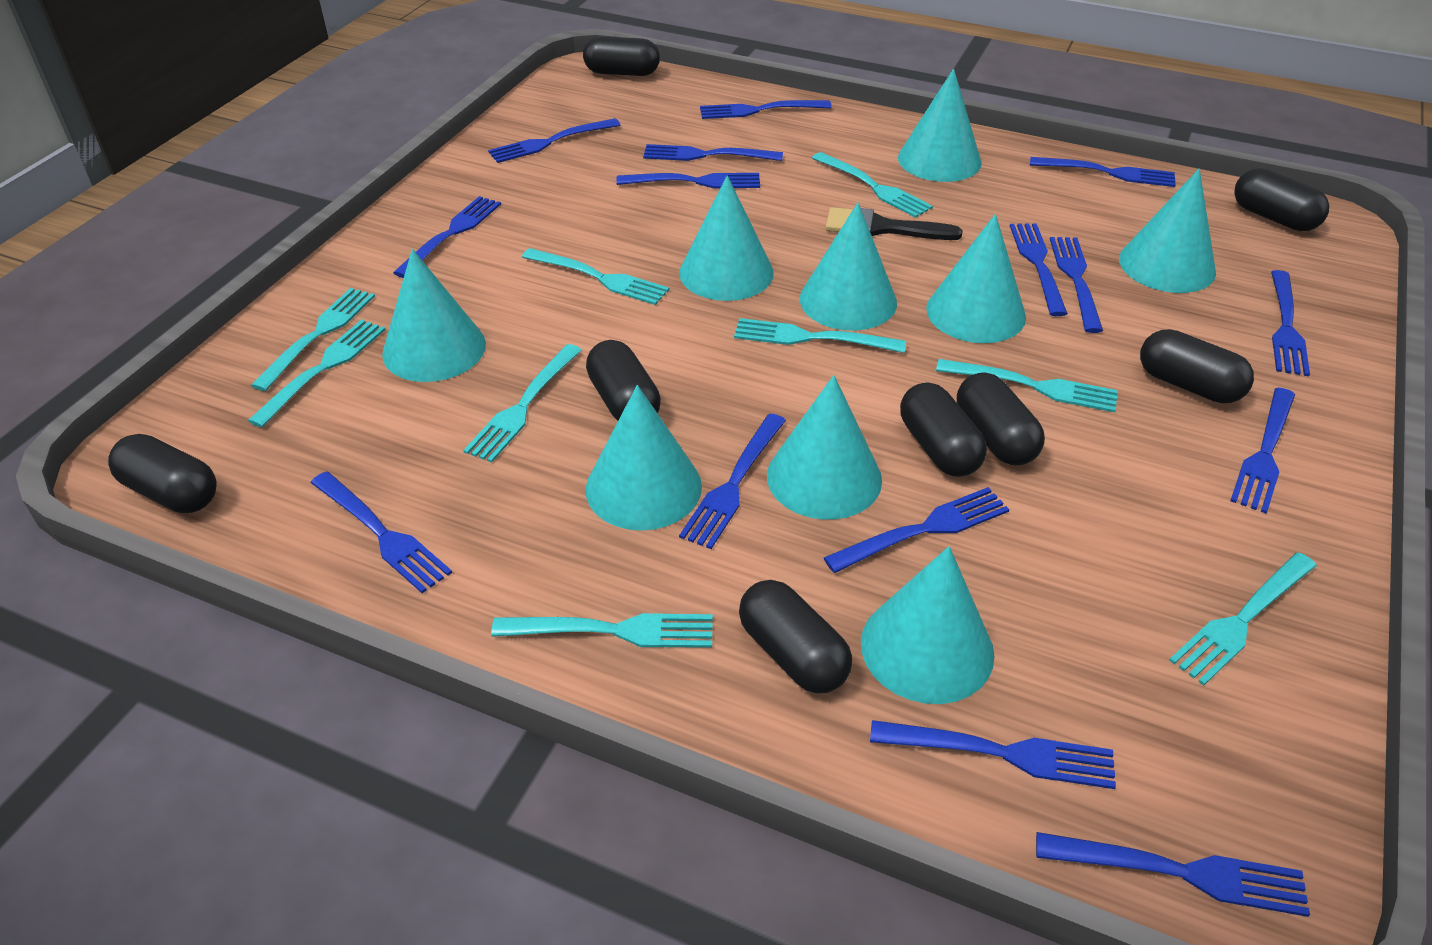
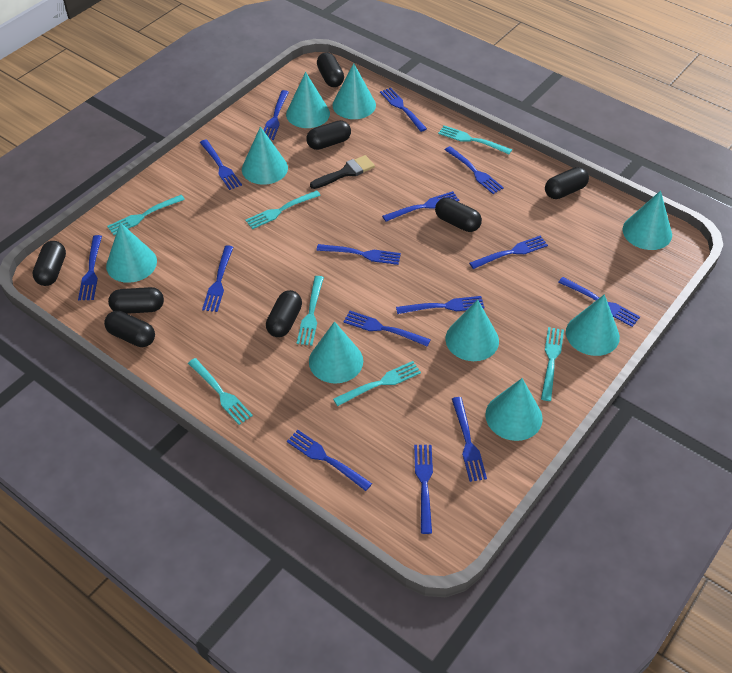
turquoise fork: 9 -> 7

